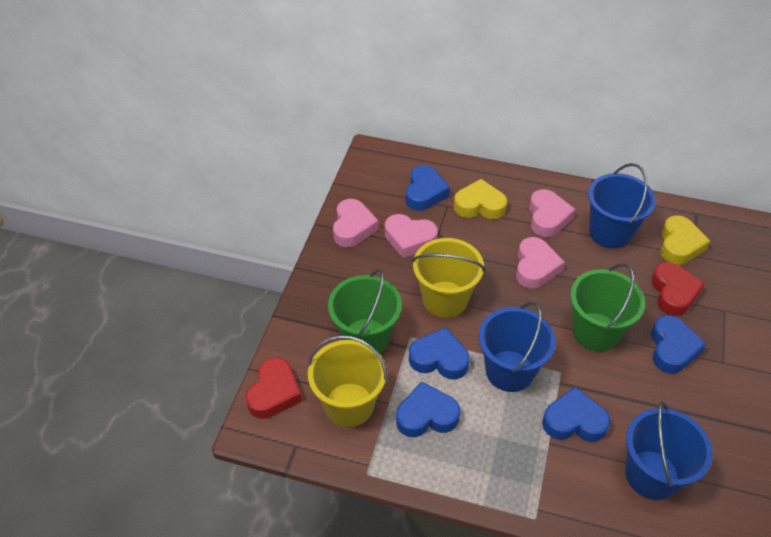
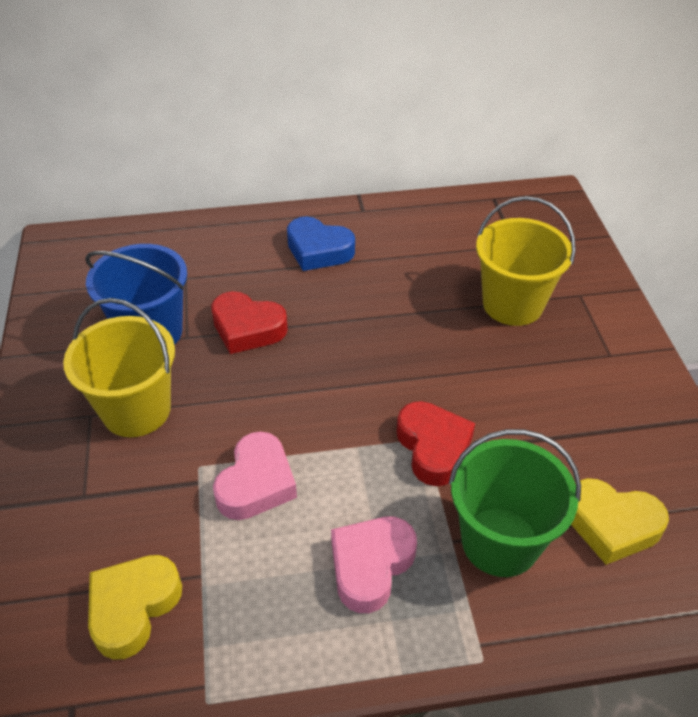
blue bucket: 3 -> 1
blue heart: 5 -> 1
green bucket: 2 -> 1
pink heart: 4 -> 2

